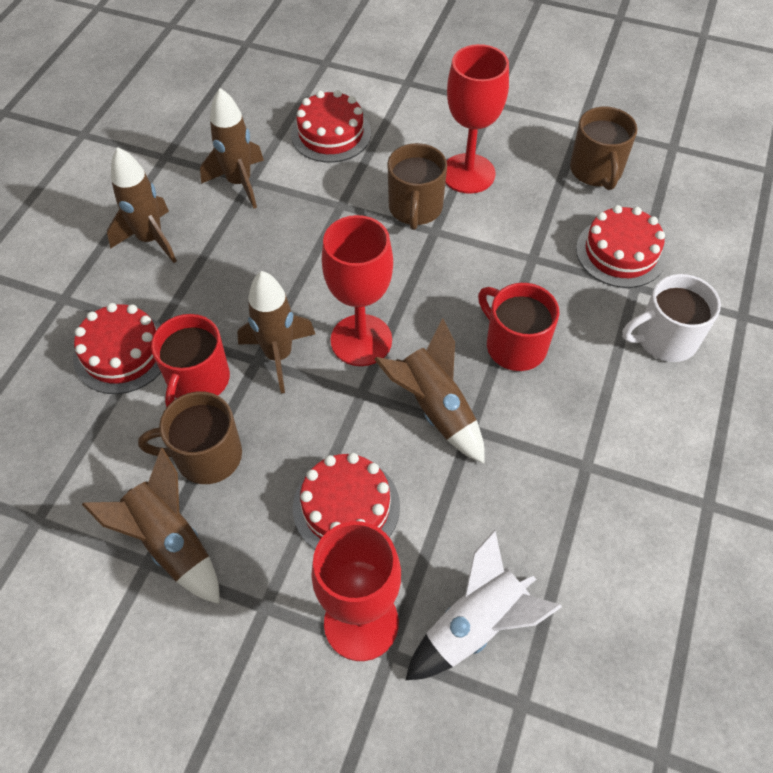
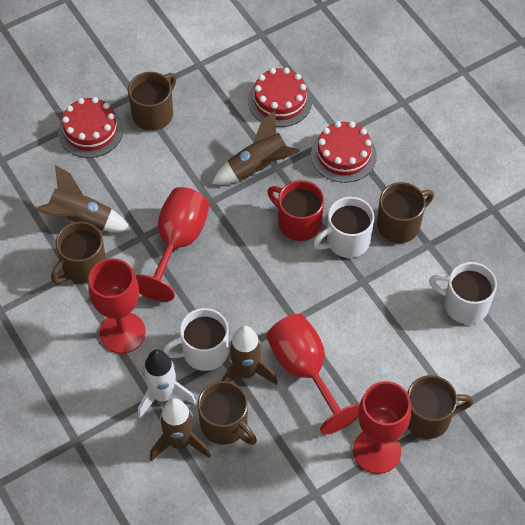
brown mug: 3 -> 5
brown rocket: 5 -> 4
red cake: 4 -> 3
red goblet: 3 -> 4
red mug: 2 -> 1
white mug: 1 -> 3

